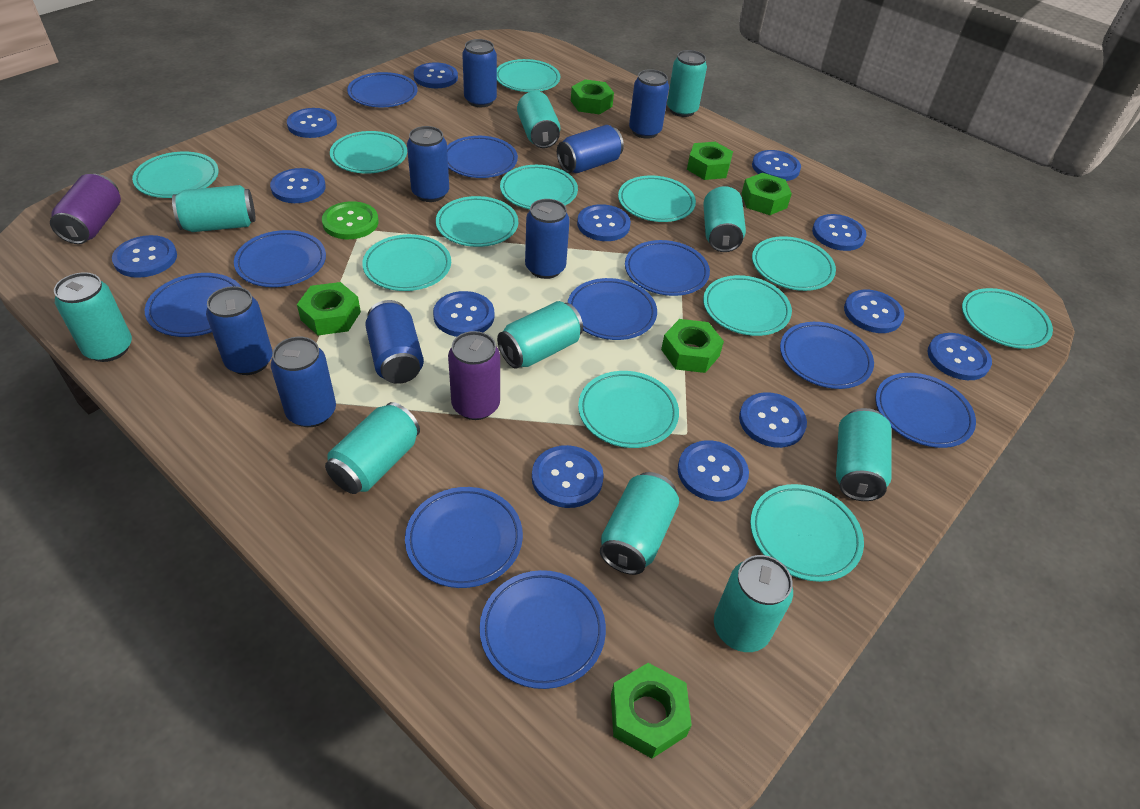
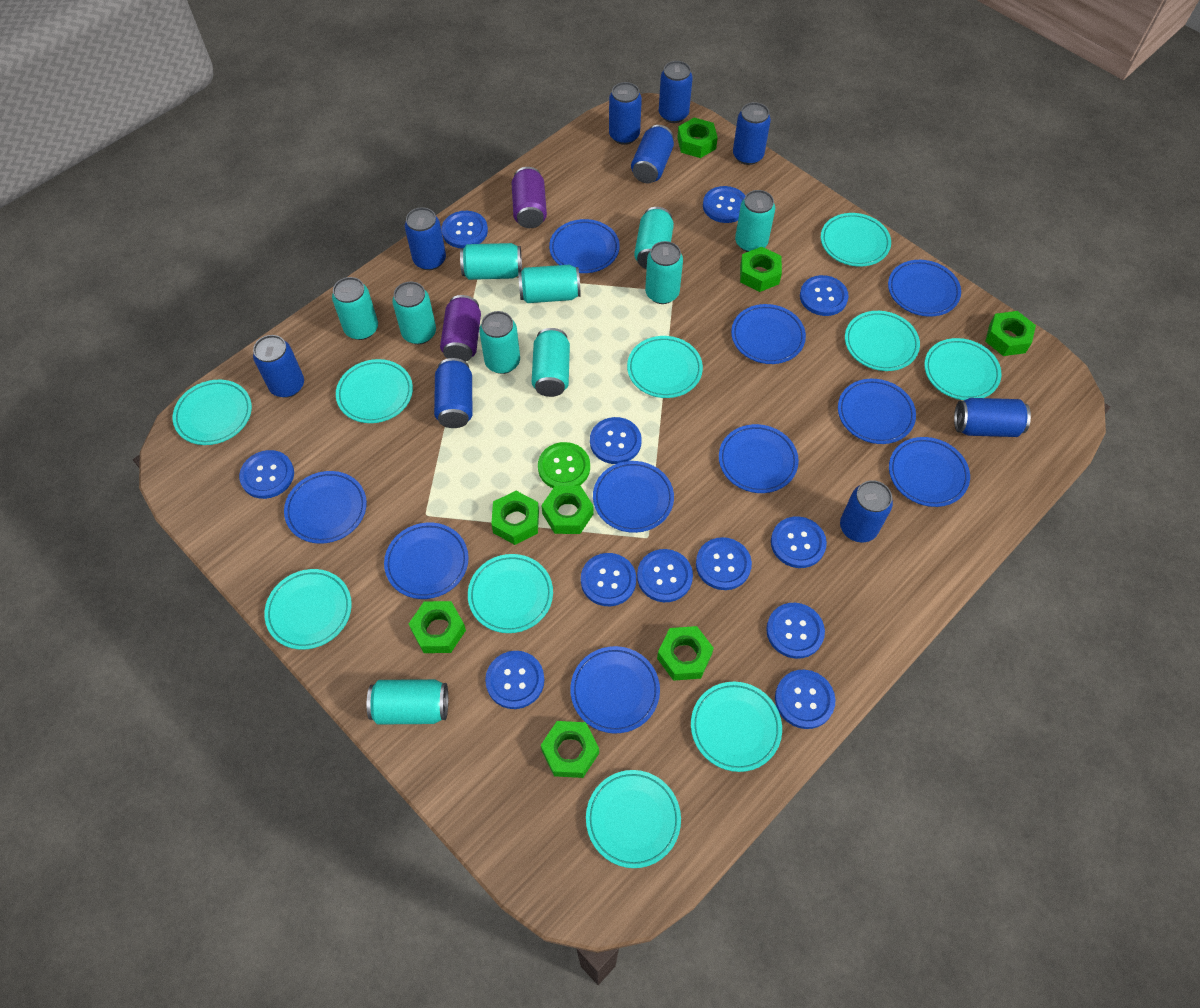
blue button: 13 -> 12
blue can: 8 -> 9
green nut: 6 -> 8
turquoise plate: 12 -> 10

